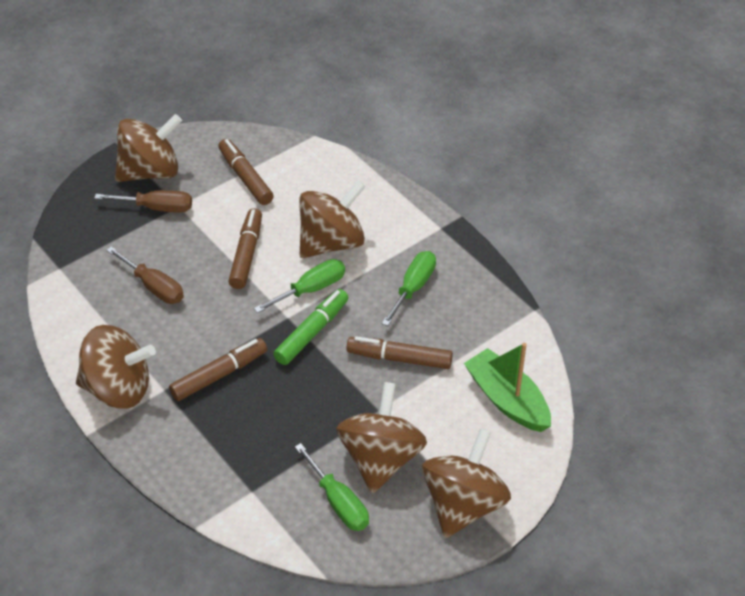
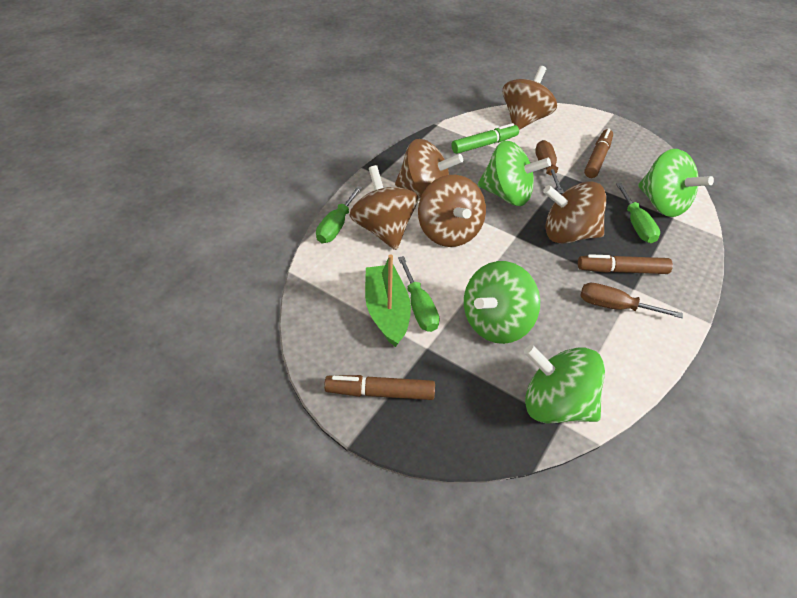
brown marker: 4 -> 3
green spinning top: 0 -> 4

